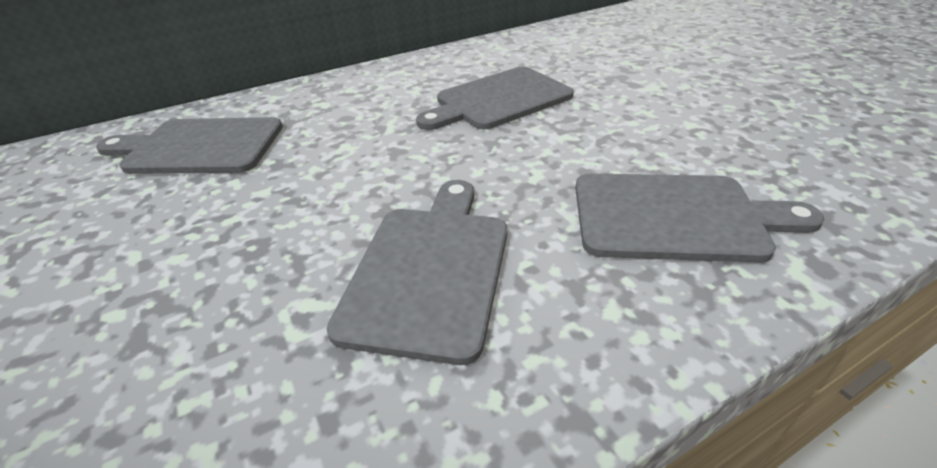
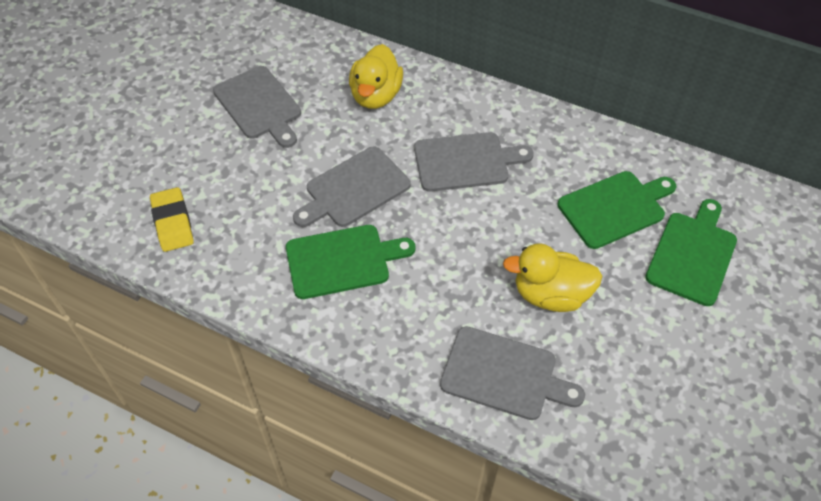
green cutting board: 0 -> 3
yellow duck: 0 -> 2
yellow eraser: 0 -> 1

